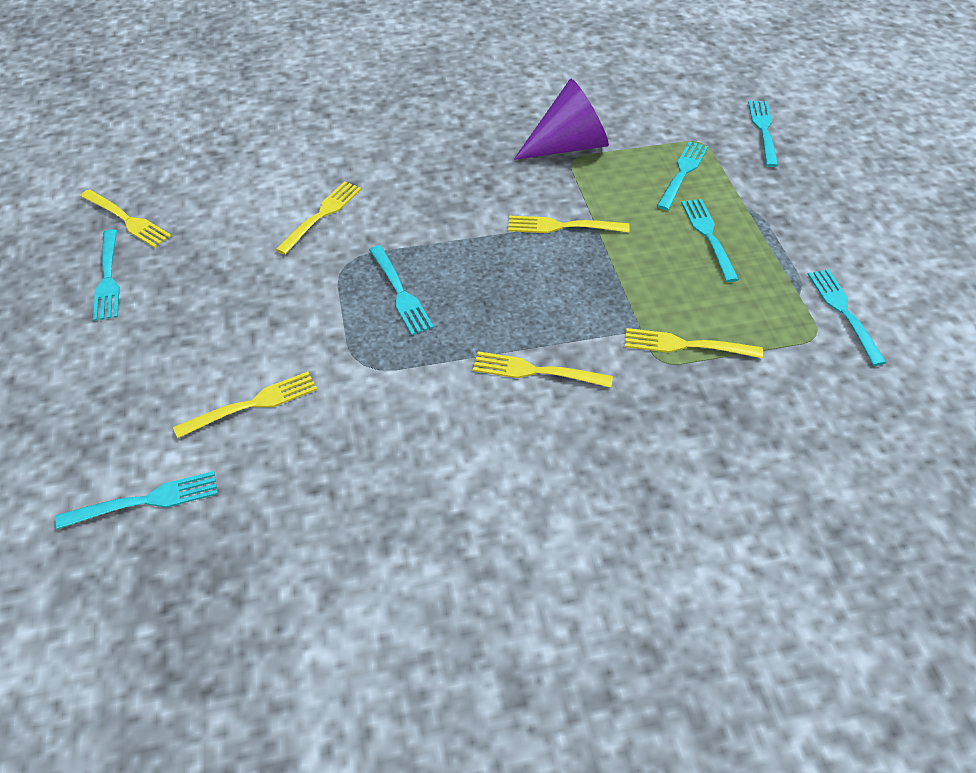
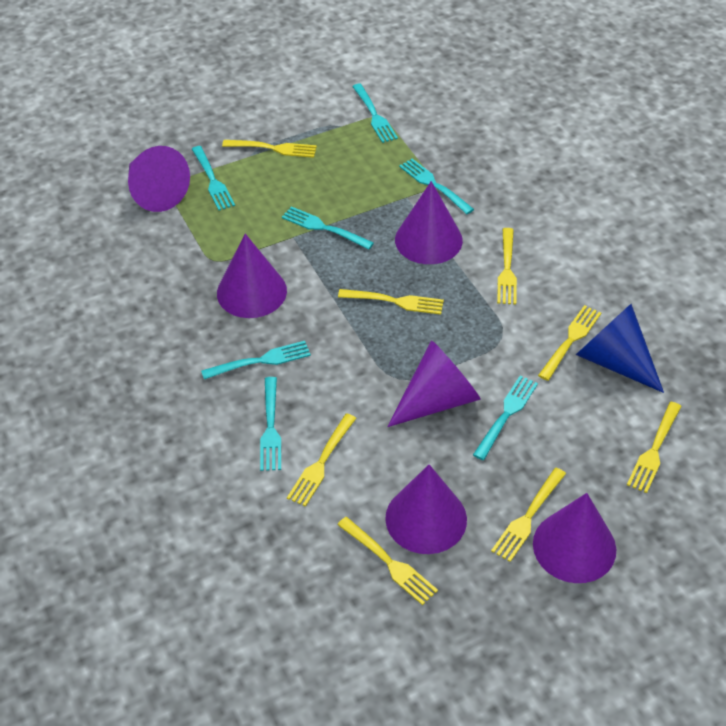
blue cone: 0 -> 1
purple cone: 1 -> 6
yellow fork: 6 -> 8

